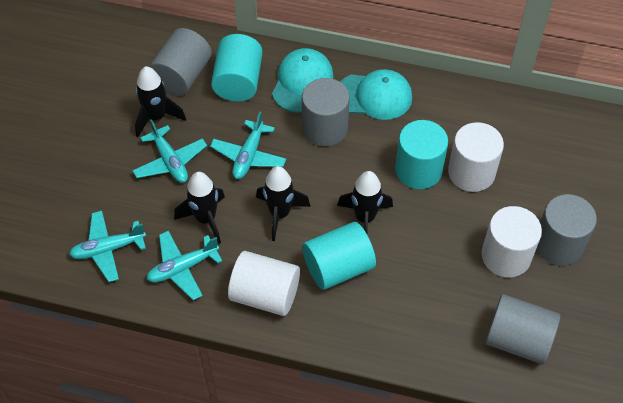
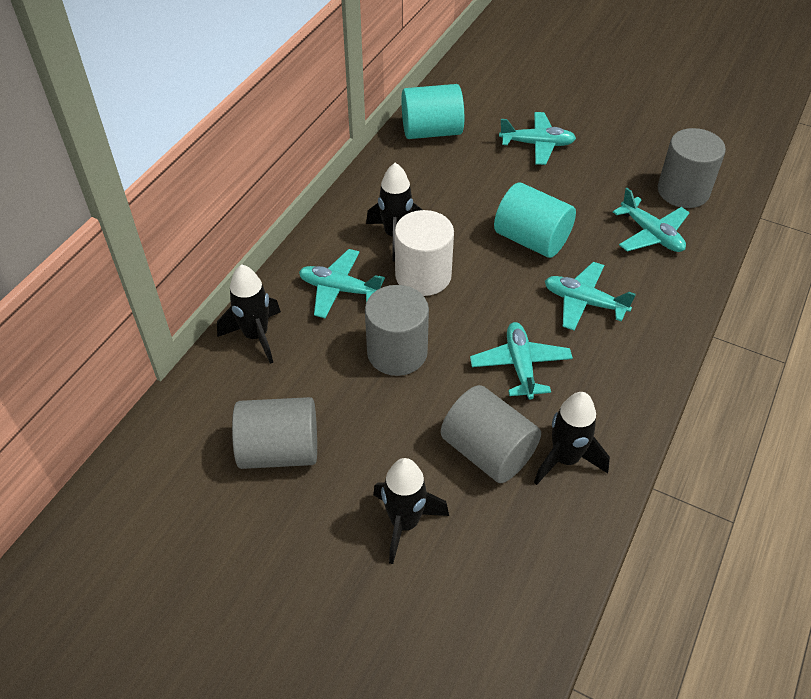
turquoise cap: 2 -> 0
turquoise cylinder: 3 -> 2
turquoise plane: 4 -> 5
white cylinder: 3 -> 1

